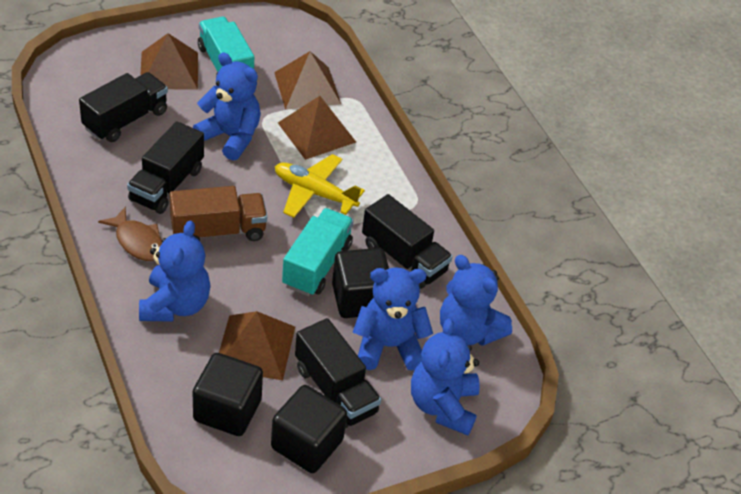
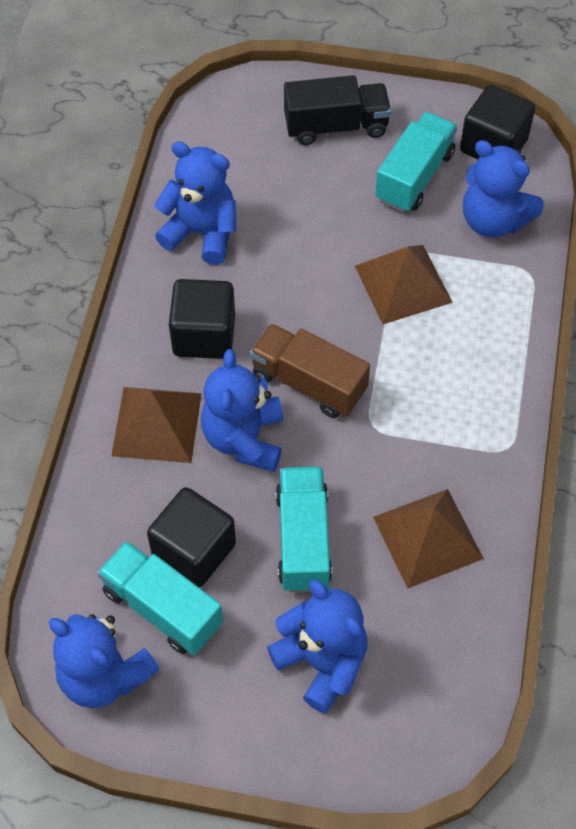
black truck: 4 -> 1
brown fish: 1 -> 0
brown pyramid: 4 -> 3
turquoise truck: 2 -> 3
yellow plane: 1 -> 0

